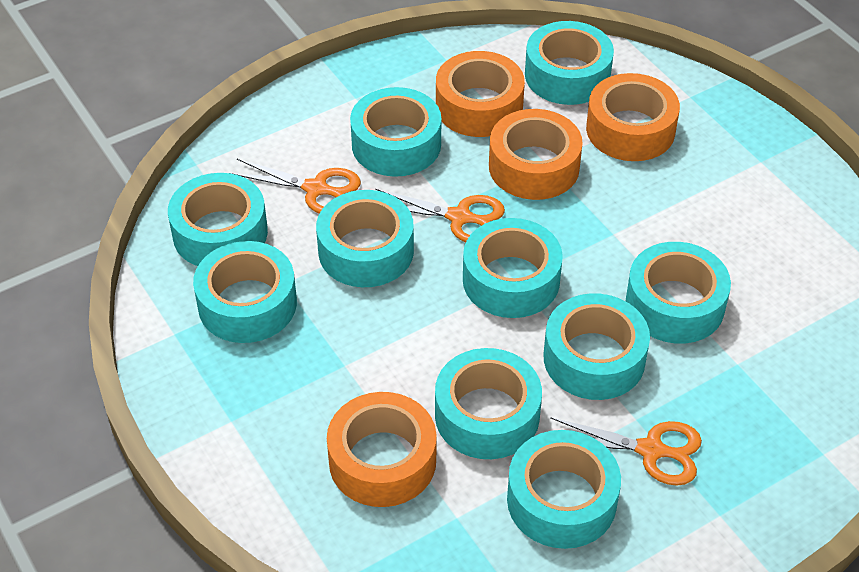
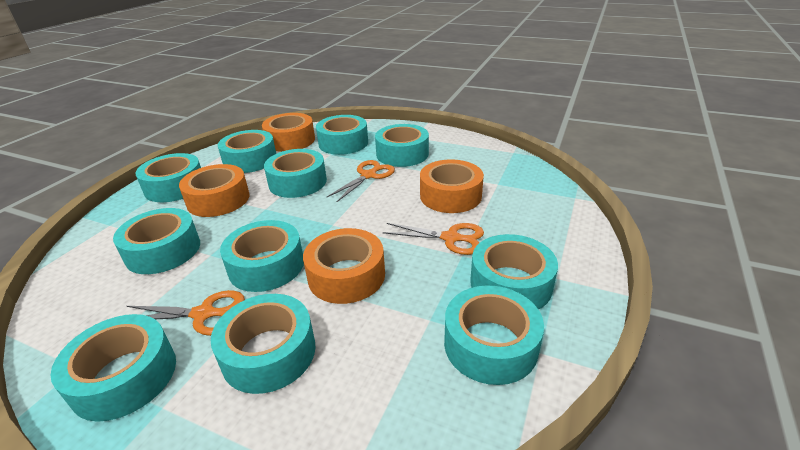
turquoise tape: 10 -> 11

